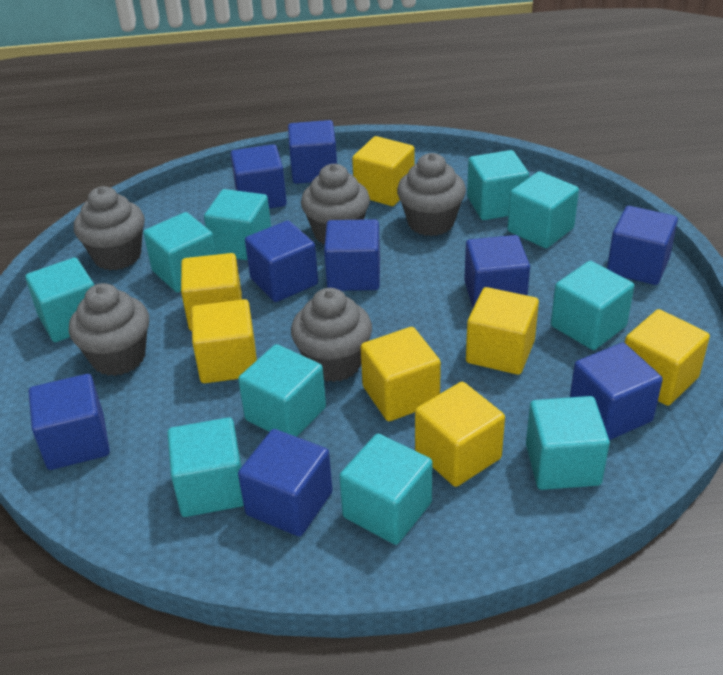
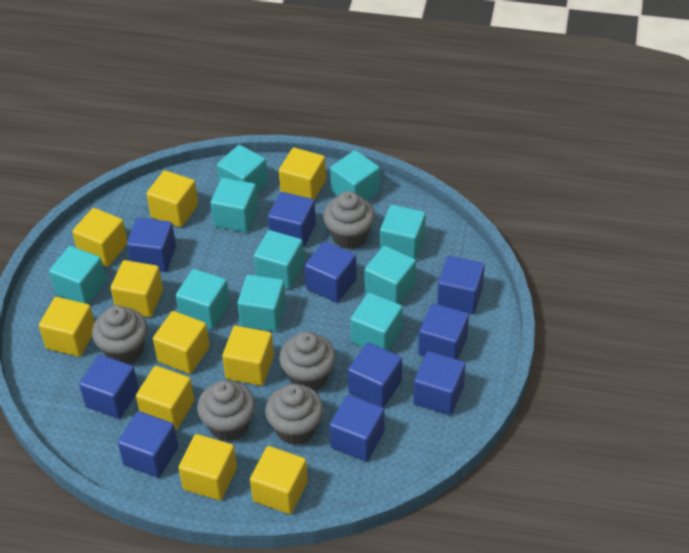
blue cube: 9 -> 10
yellow cube: 7 -> 10

